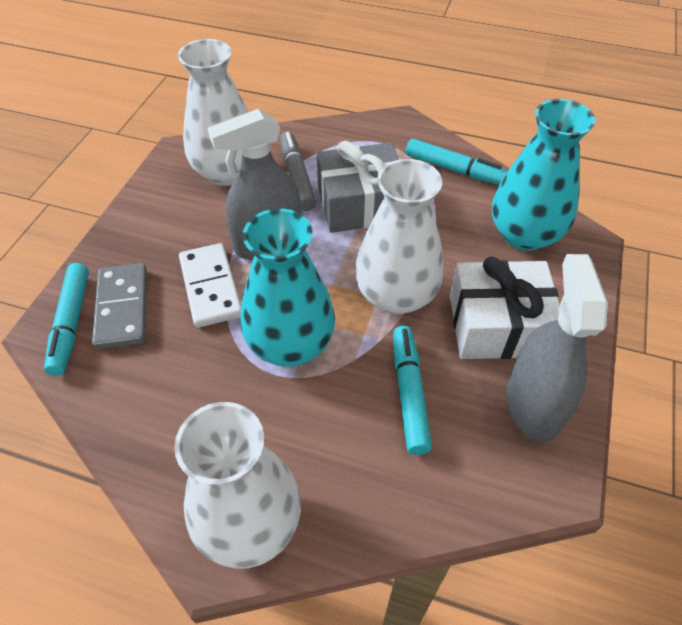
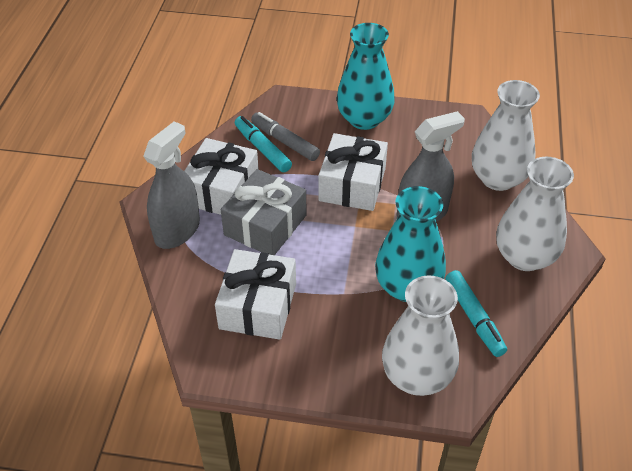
grey domino: 1 -> 0
turquoise marker: 3 -> 2
white domino: 1 -> 0
white gift: 1 -> 3

